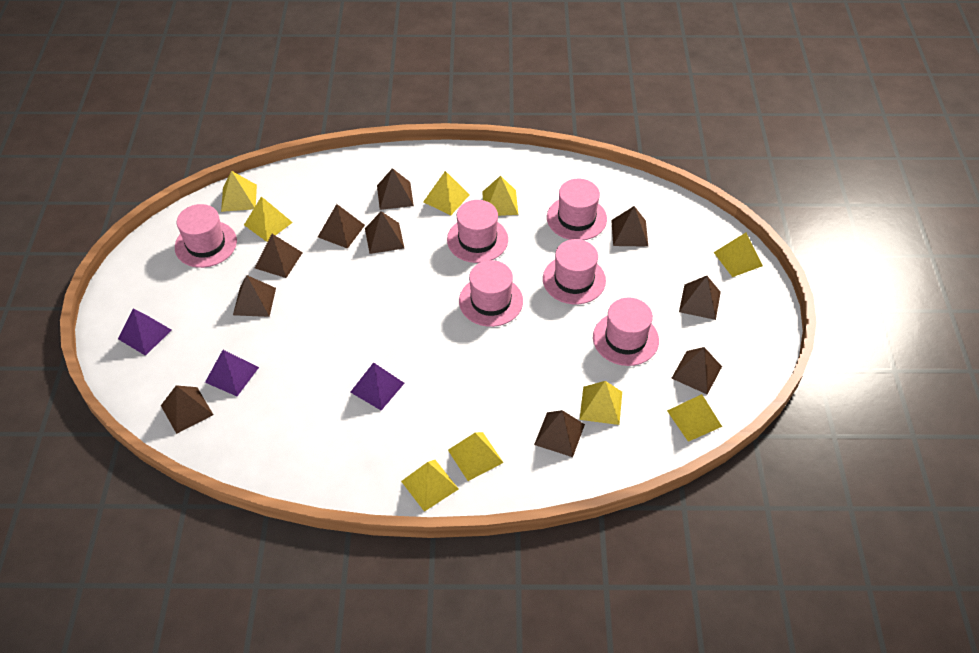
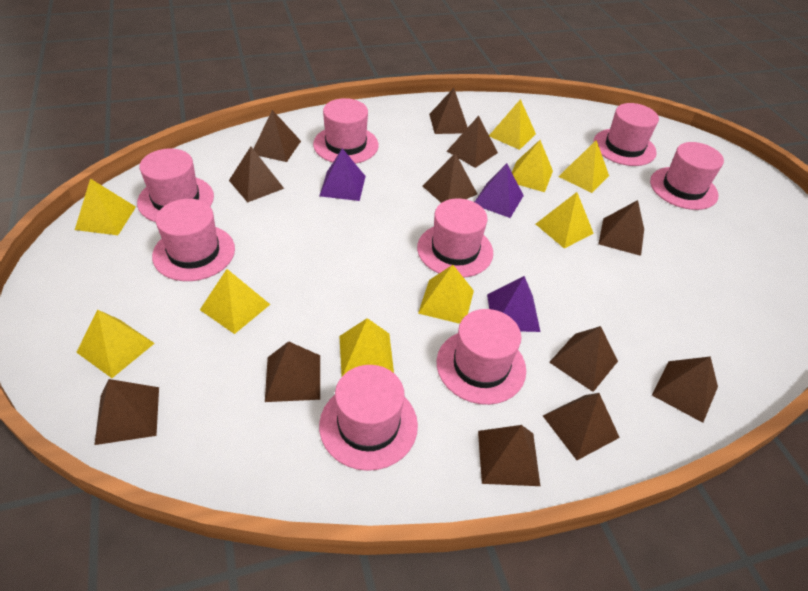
brown pyramid: 10 -> 12
pink hat: 6 -> 8

